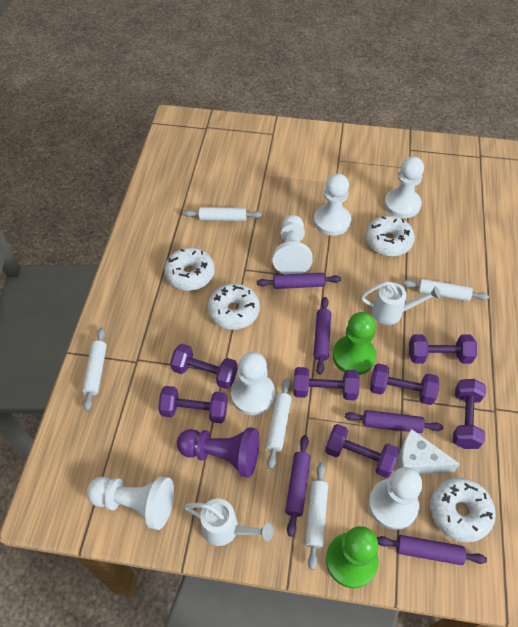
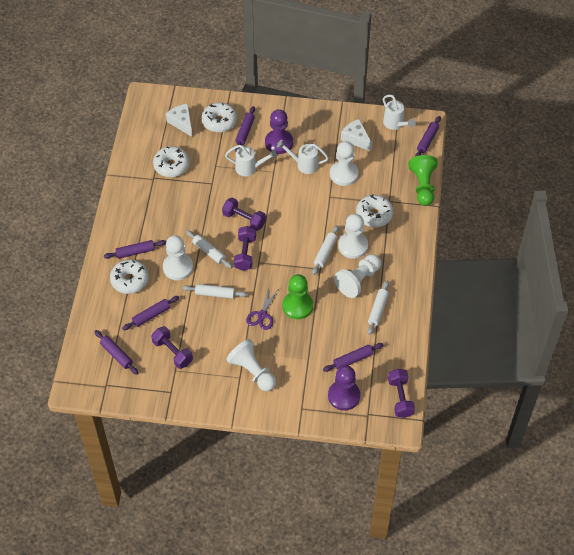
purple dumbbell: 7 -> 4
purple pawn: 1 -> 2
purple rolling pin: 5 -> 6
purple scissors: 0 -> 1
white cheese: 1 -> 2
white pawn: 6 -> 5
white rolling pin: 5 -> 4
white watering can: 2 -> 3

